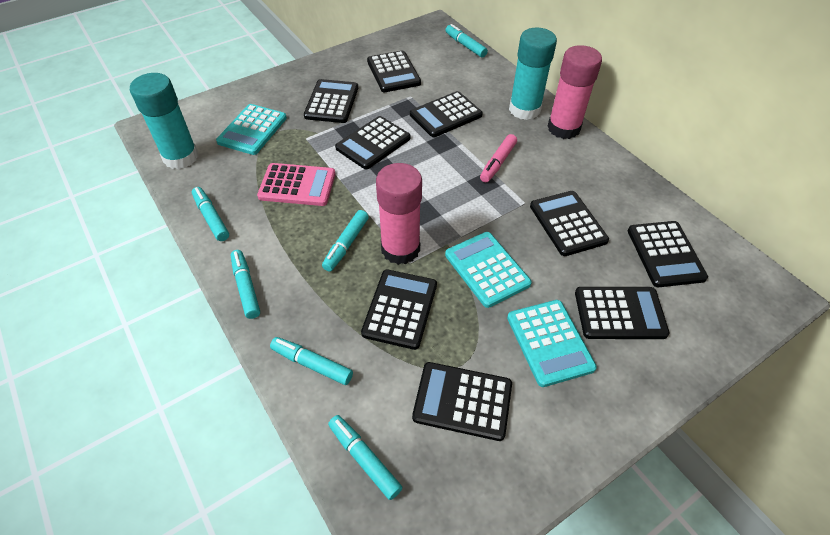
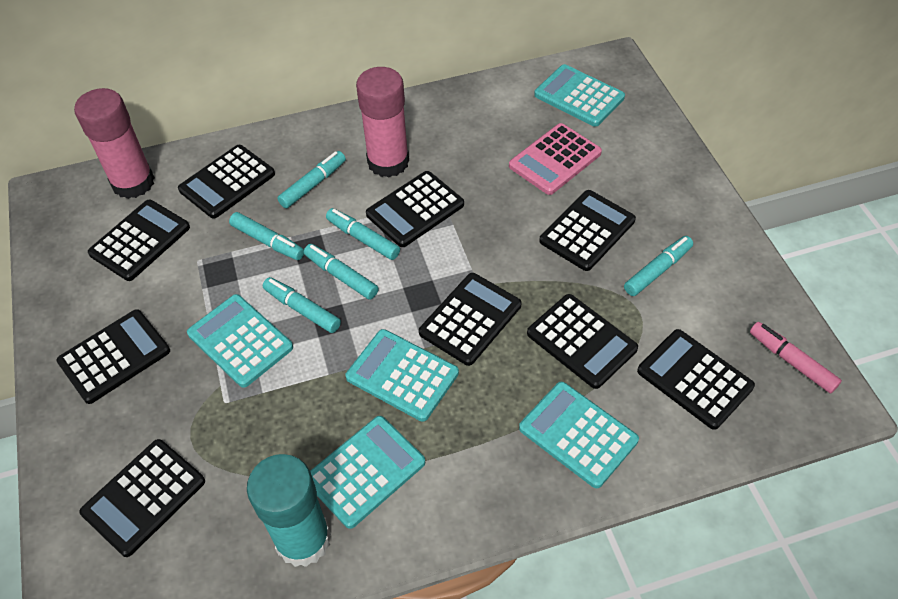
turquoise calculator: 3 -> 5
turquoise glue stick: 2 -> 1

